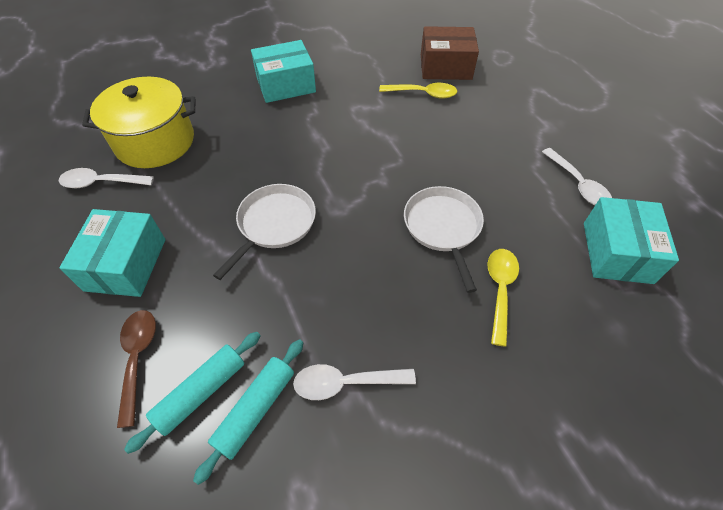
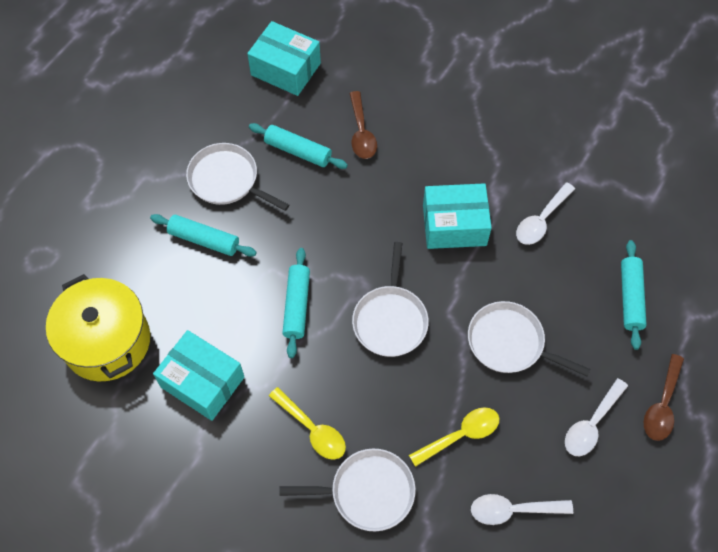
brown box: 1 -> 0
brown spoon: 1 -> 2
turquoise rolling pin: 2 -> 4
white pan: 2 -> 4

